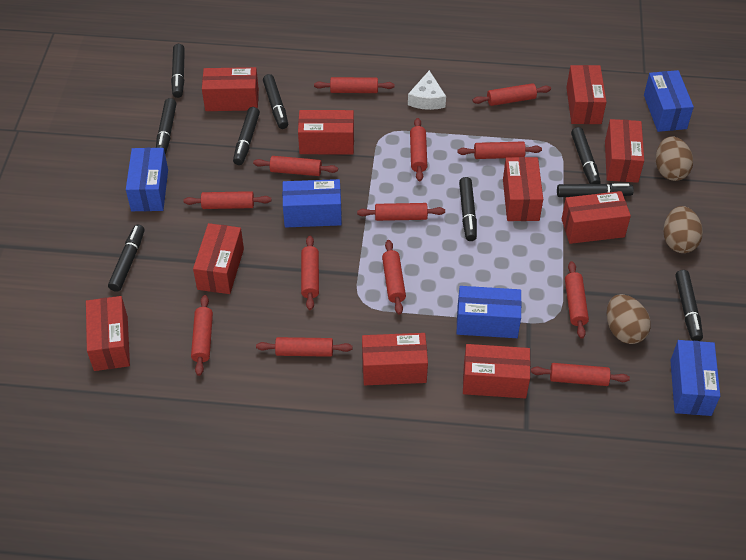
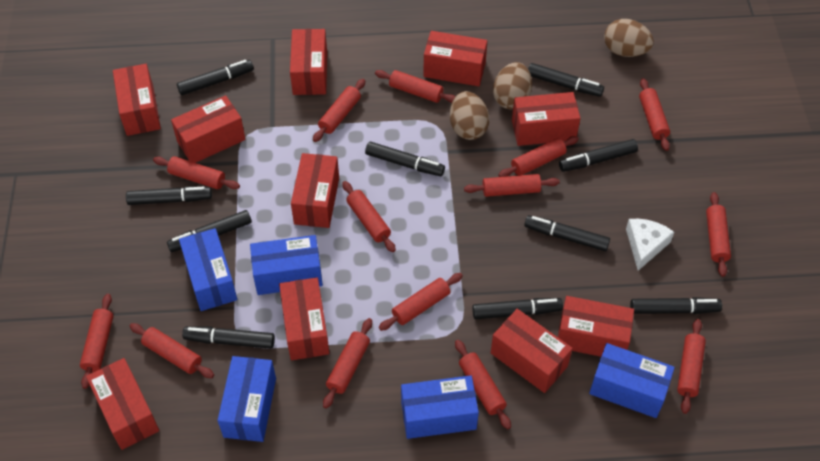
black marker: 9 -> 10
red rolling pin: 13 -> 14

